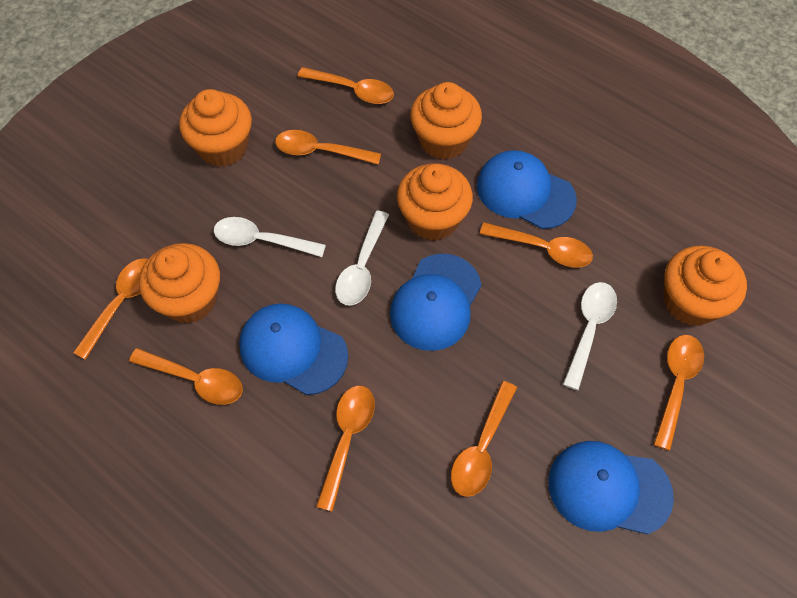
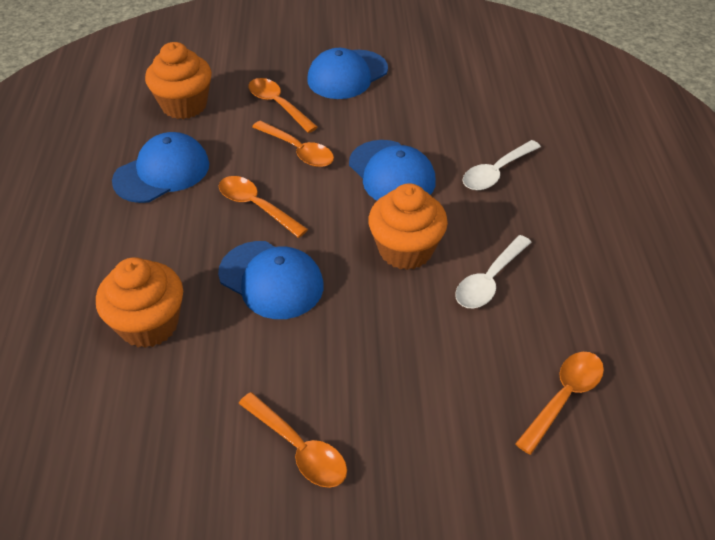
orange cupcake: 5 -> 3
orange spoon: 8 -> 5
white spoon: 3 -> 2

